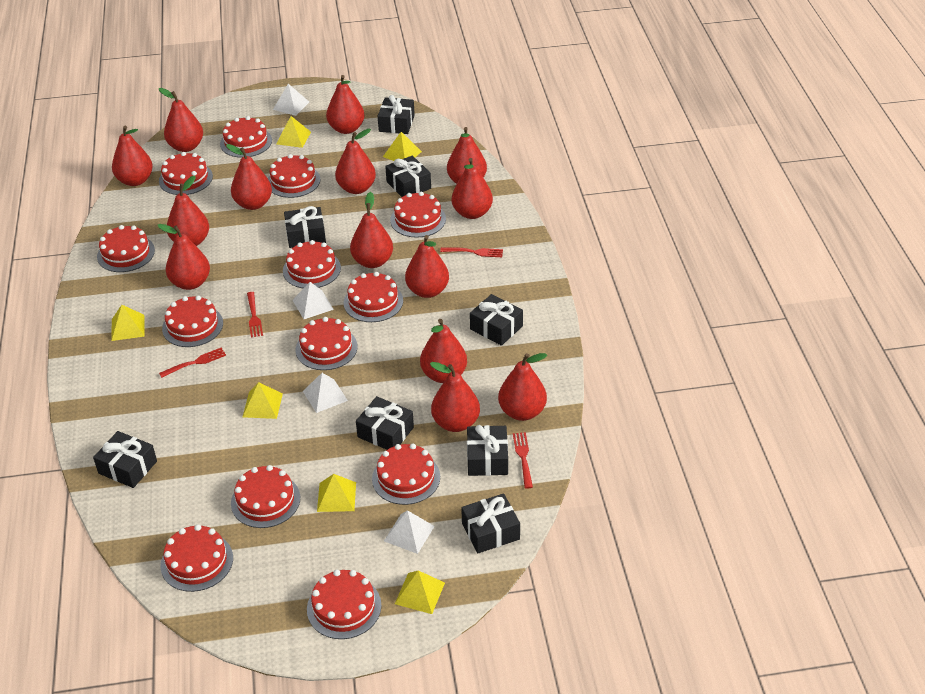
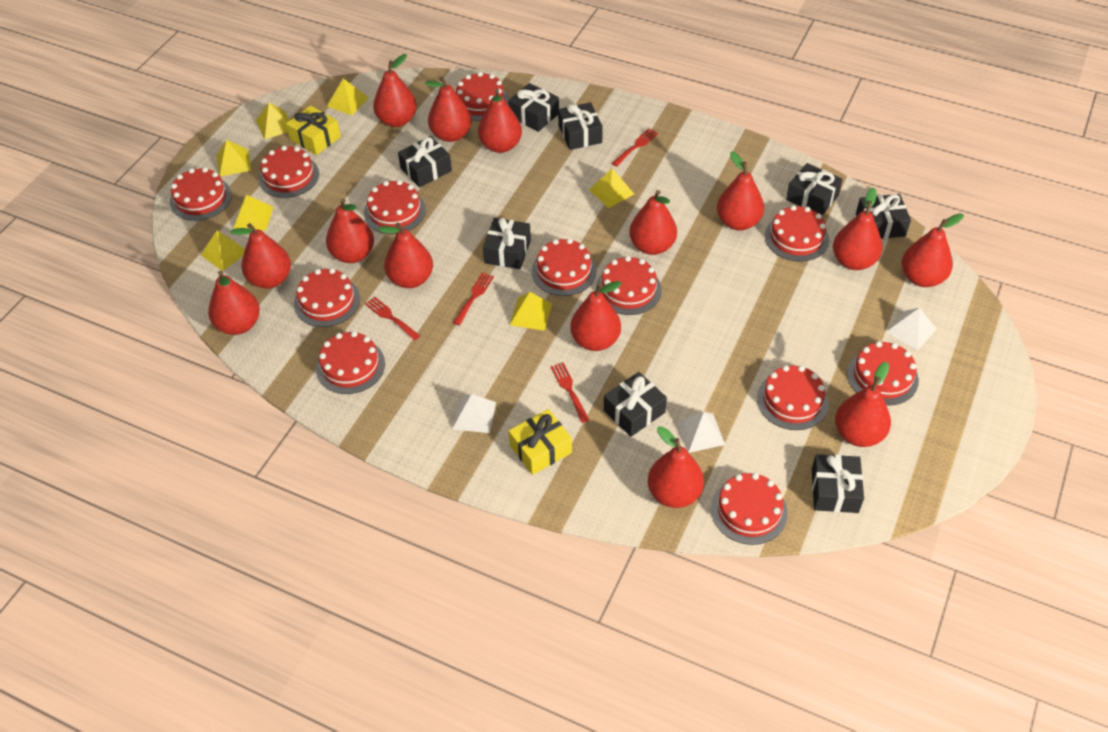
red cake: 13 -> 12
white pyramid: 4 -> 3
yellow gift: 0 -> 2
yellow pyramid: 6 -> 7

